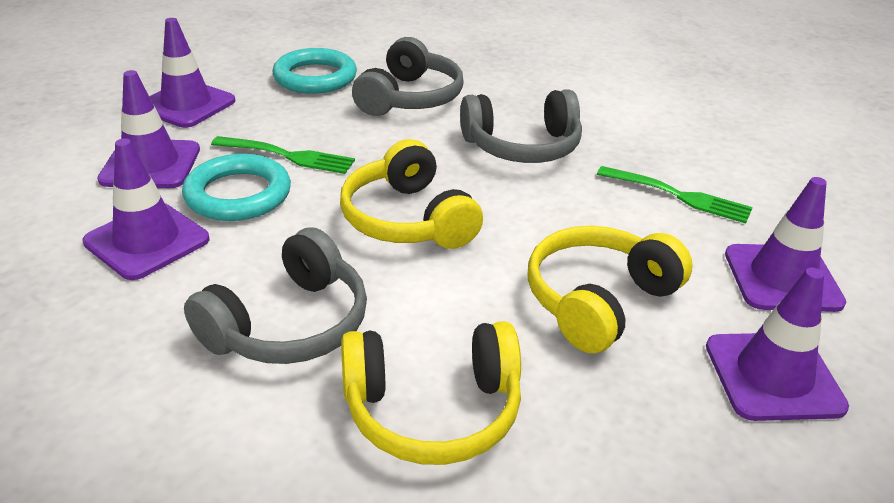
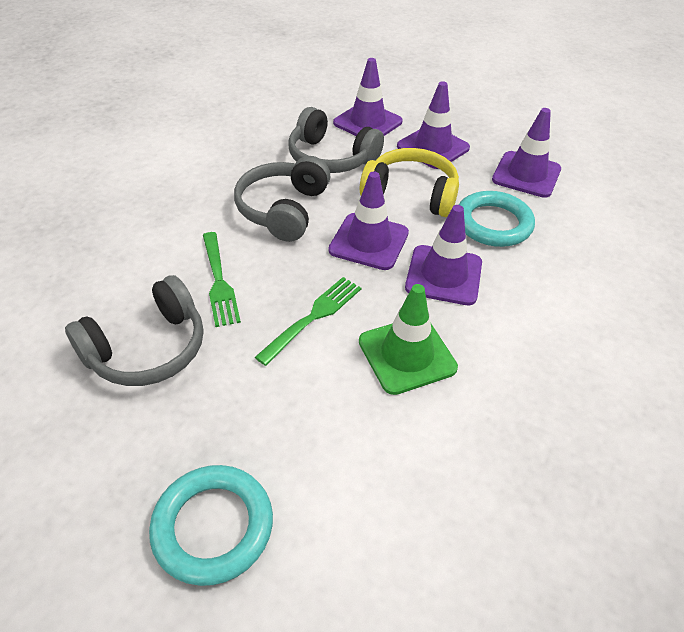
green traffic cone: 0 -> 1
yellow headphones: 3 -> 1

